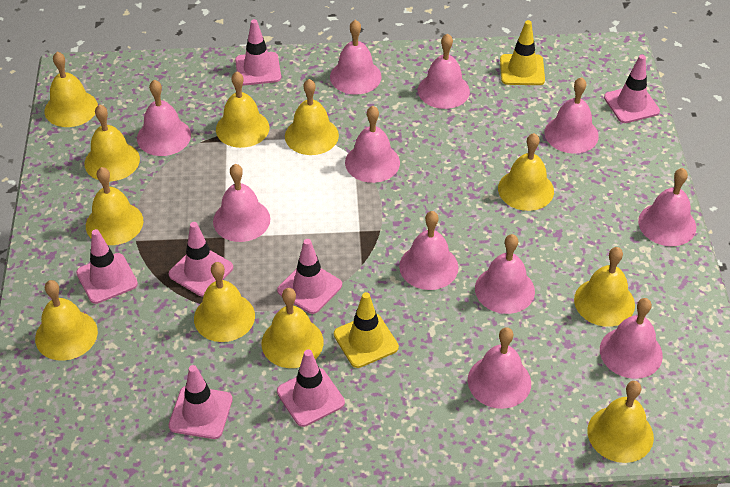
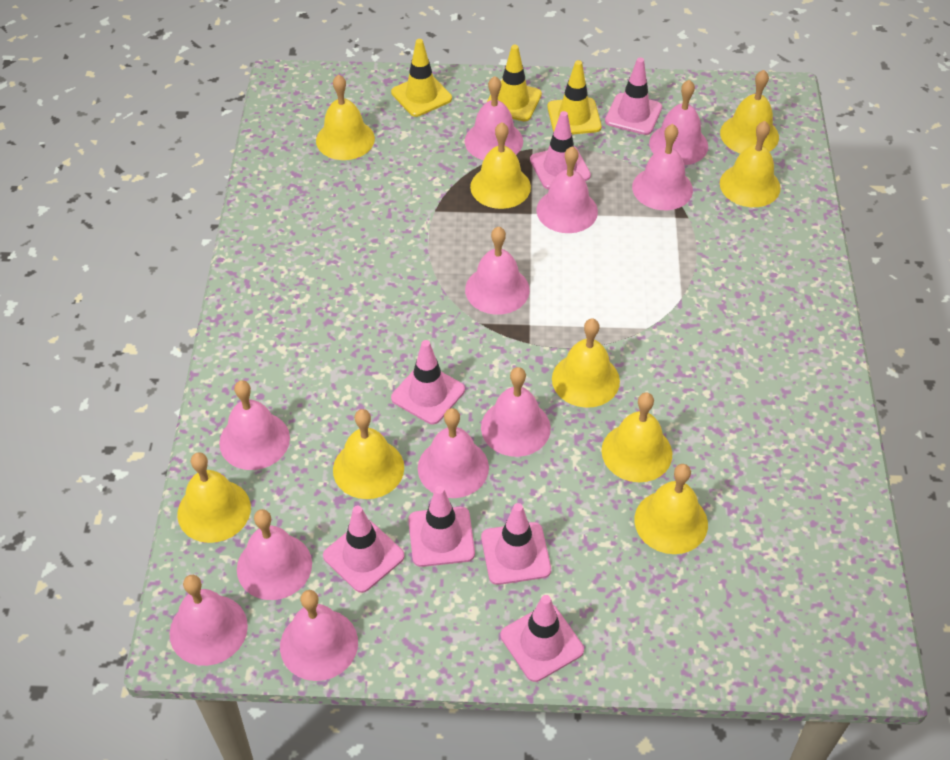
yellow bell: 11 -> 9
yellow traffic cone: 2 -> 3

